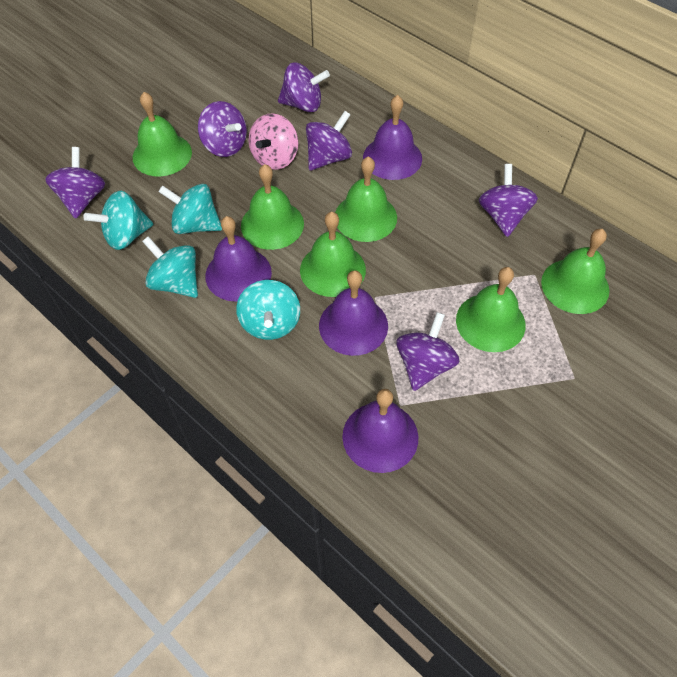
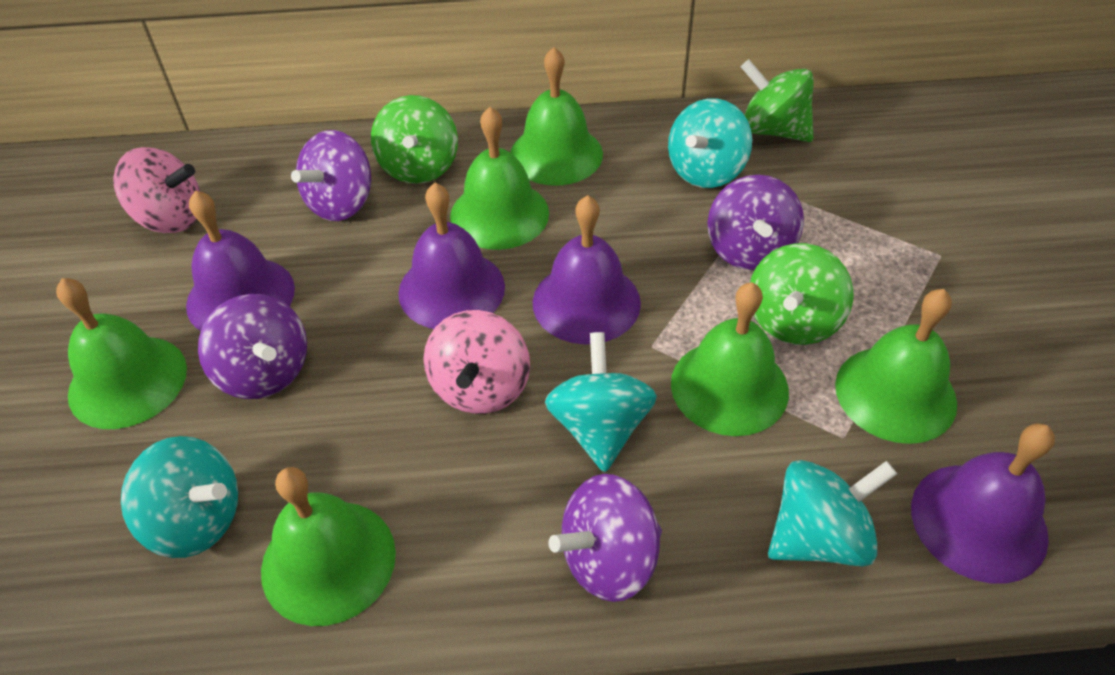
green spinning top: 0 -> 3
pink spinning top: 1 -> 2
purple spinning top: 6 -> 4

